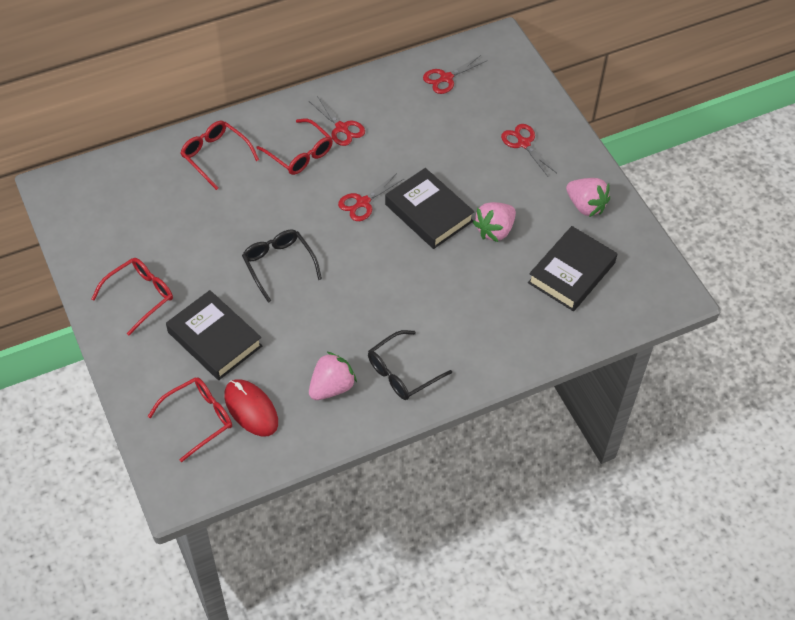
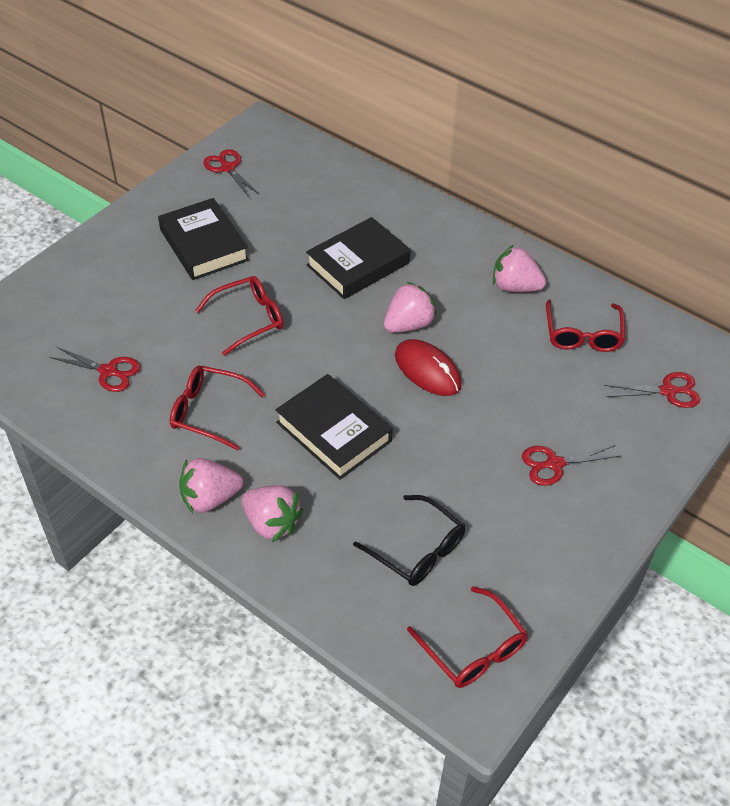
black glasses: 2 -> 1
pink strawberry: 3 -> 4

